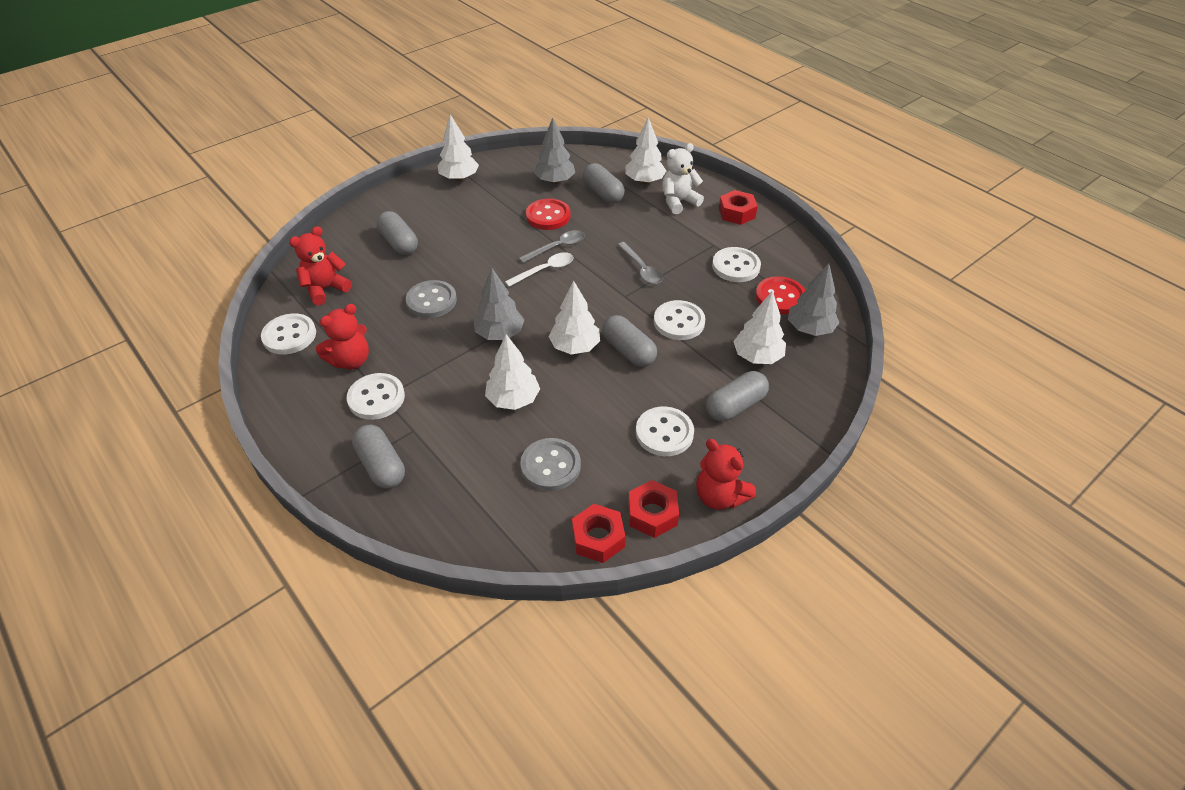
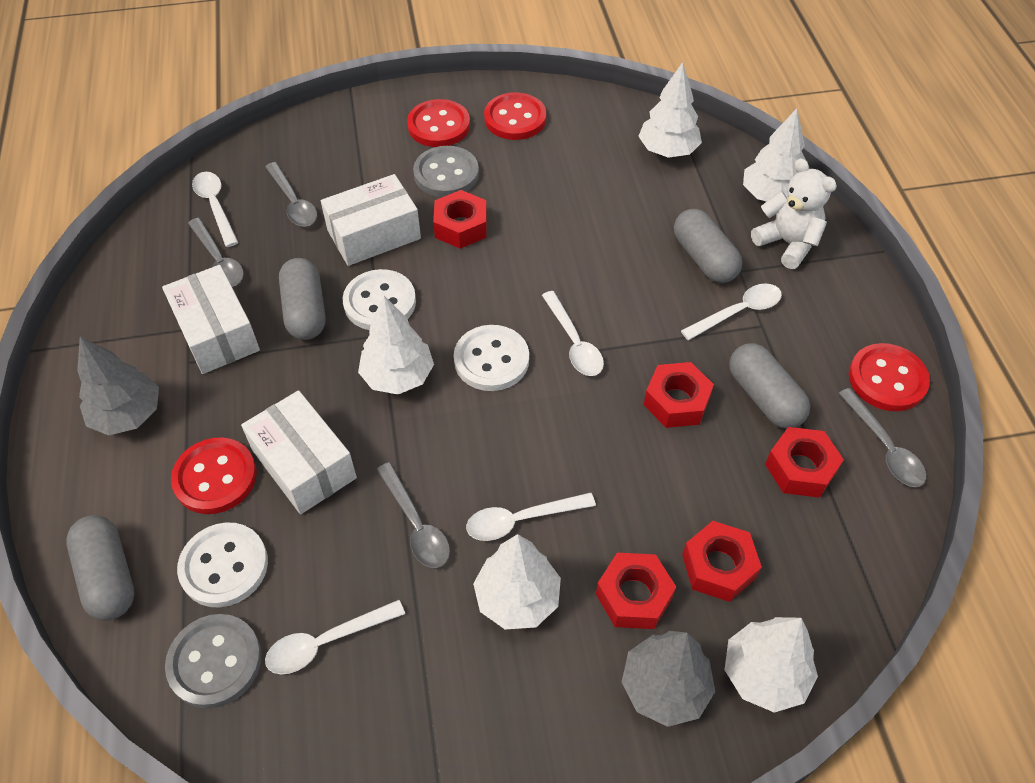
grey capsule: 5 -> 4
grey spoon: 2 -> 4
grey tree: 3 -> 2
red button: 2 -> 4
red nut: 3 -> 5
red teddy bear: 3 -> 0
white box: 0 -> 3
white button: 5 -> 3
white spoon: 1 -> 5

